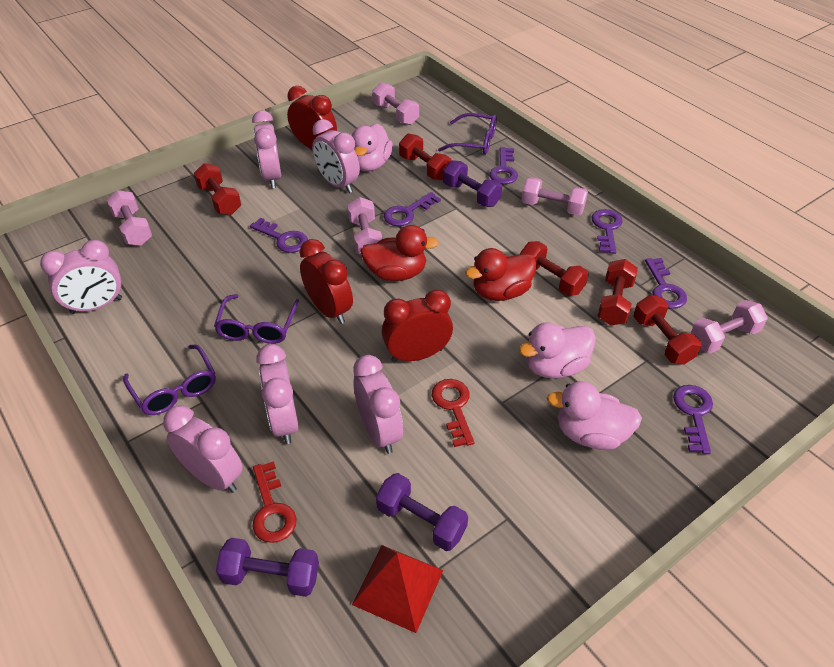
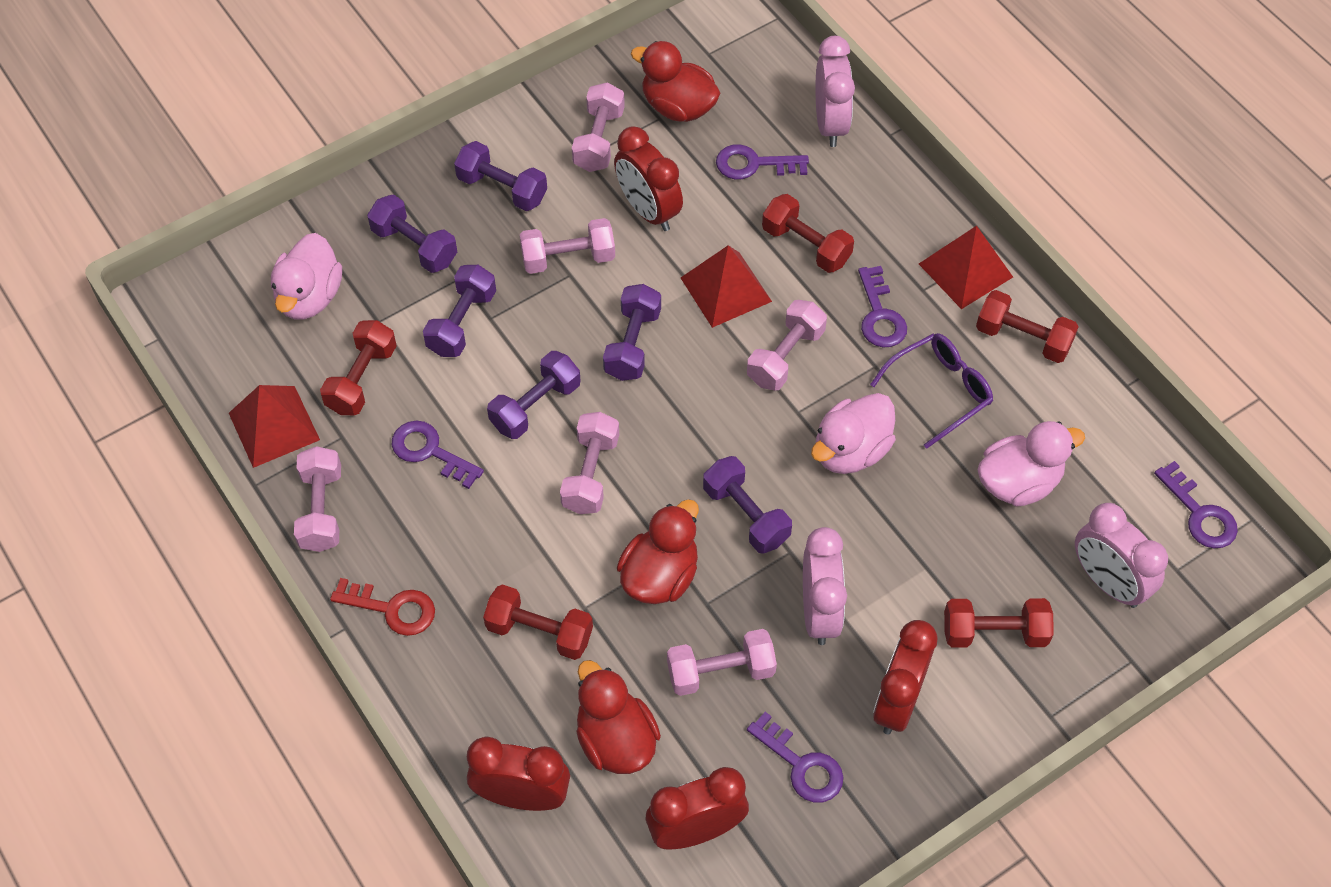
pink clock: 6 -> 3
pink dumbbell: 5 -> 6
purple dumbbell: 3 -> 6
purple glasses: 3 -> 1
purple key: 6 -> 5
red clock: 3 -> 4
red duck: 2 -> 3
red key: 2 -> 1
red pyramid: 1 -> 3

